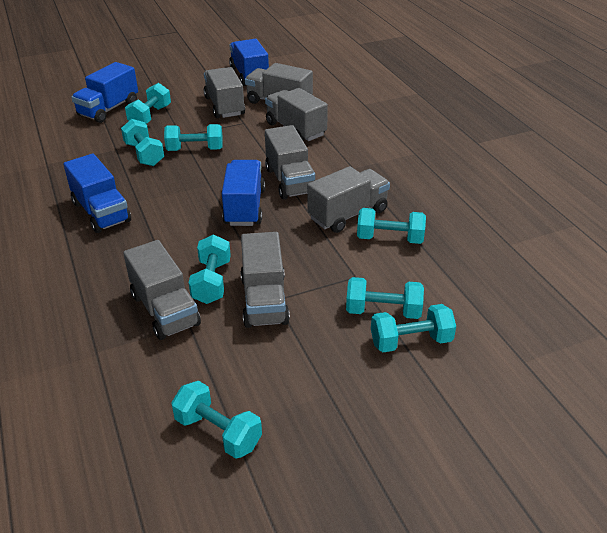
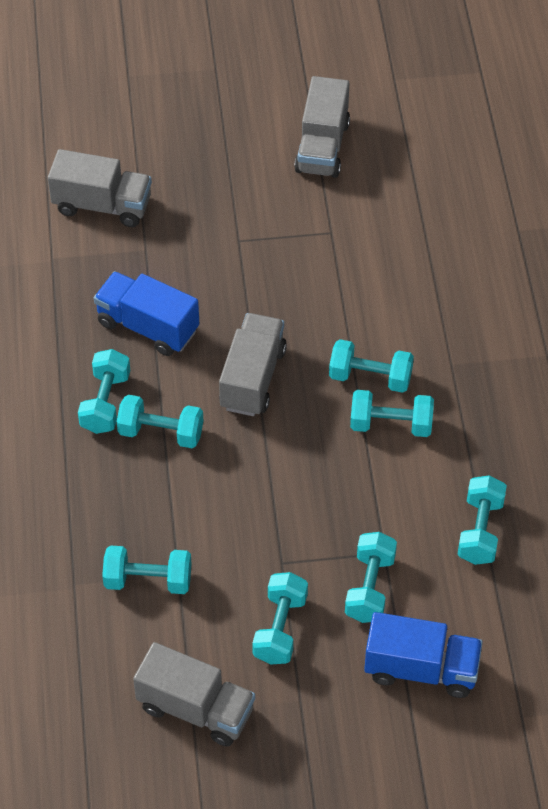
blue truck: 4 -> 2
grey truck: 7 -> 4

